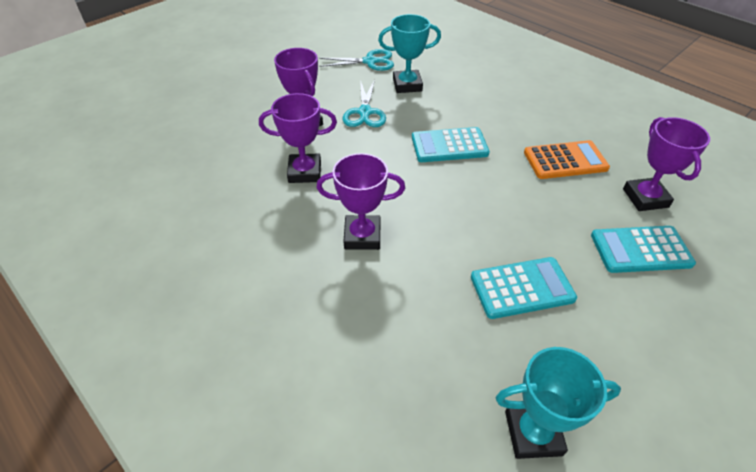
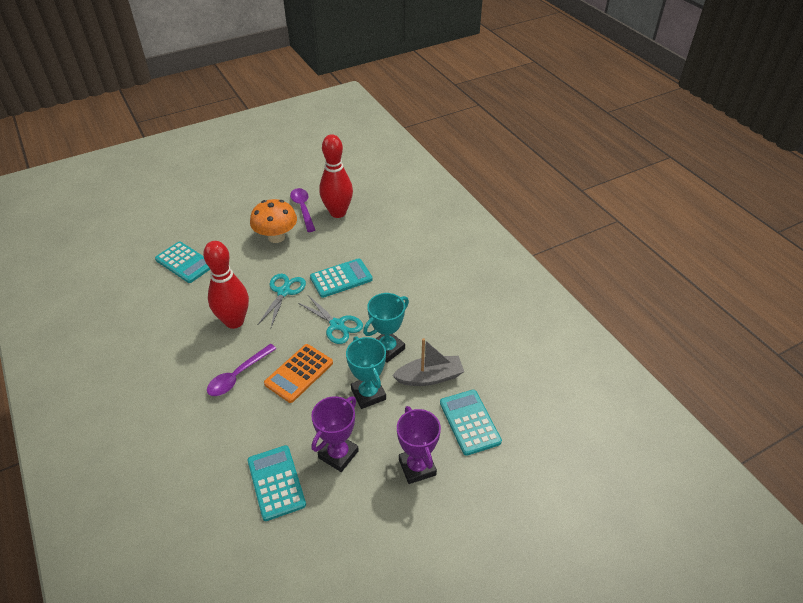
grey boat: 0 -> 1
orange mushroom: 0 -> 1
purple spoon: 0 -> 2
purple trophy: 4 -> 2
red bowling pin: 0 -> 2
turquoise calculator: 3 -> 4

